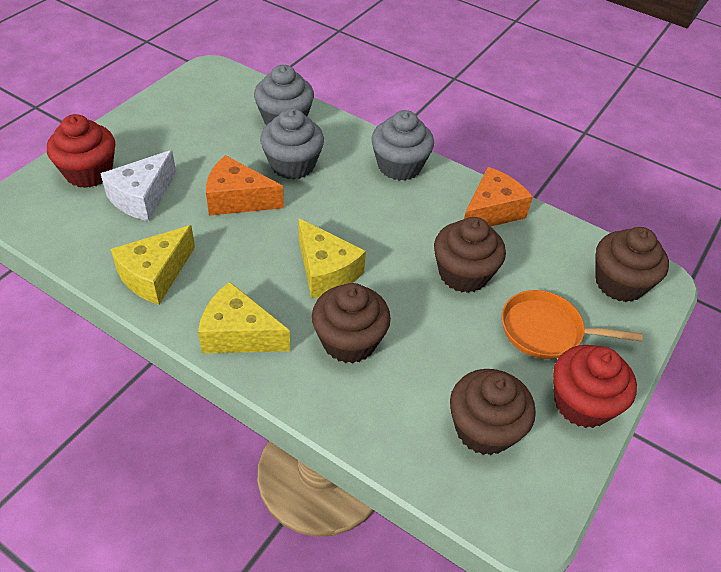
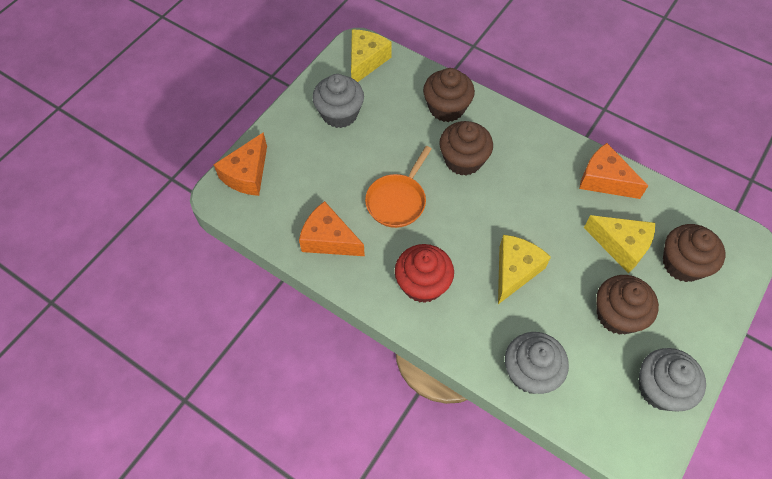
orange cheese: 2 -> 3
red cupcake: 2 -> 1
white cheese: 1 -> 0

